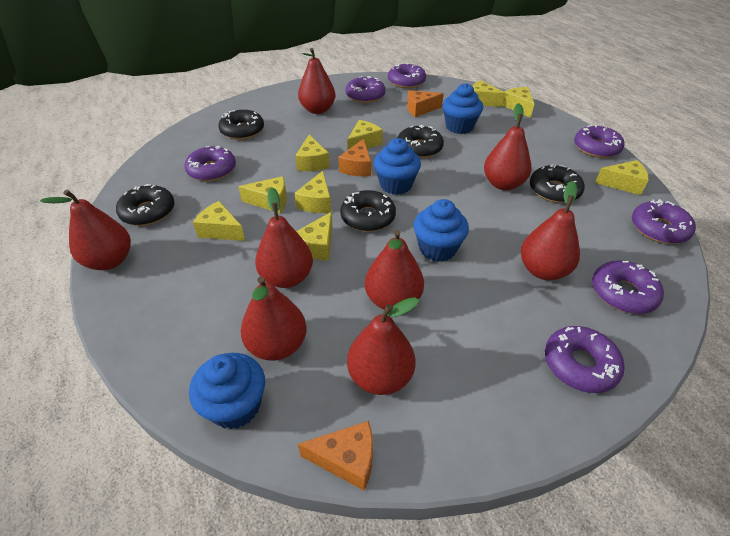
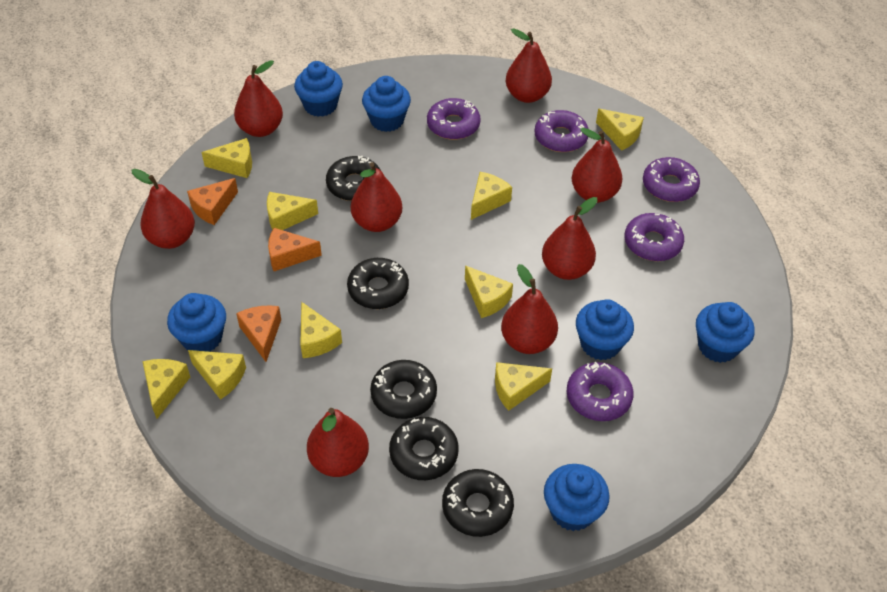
blue cupcake: 4 -> 6
purple donut: 7 -> 5

